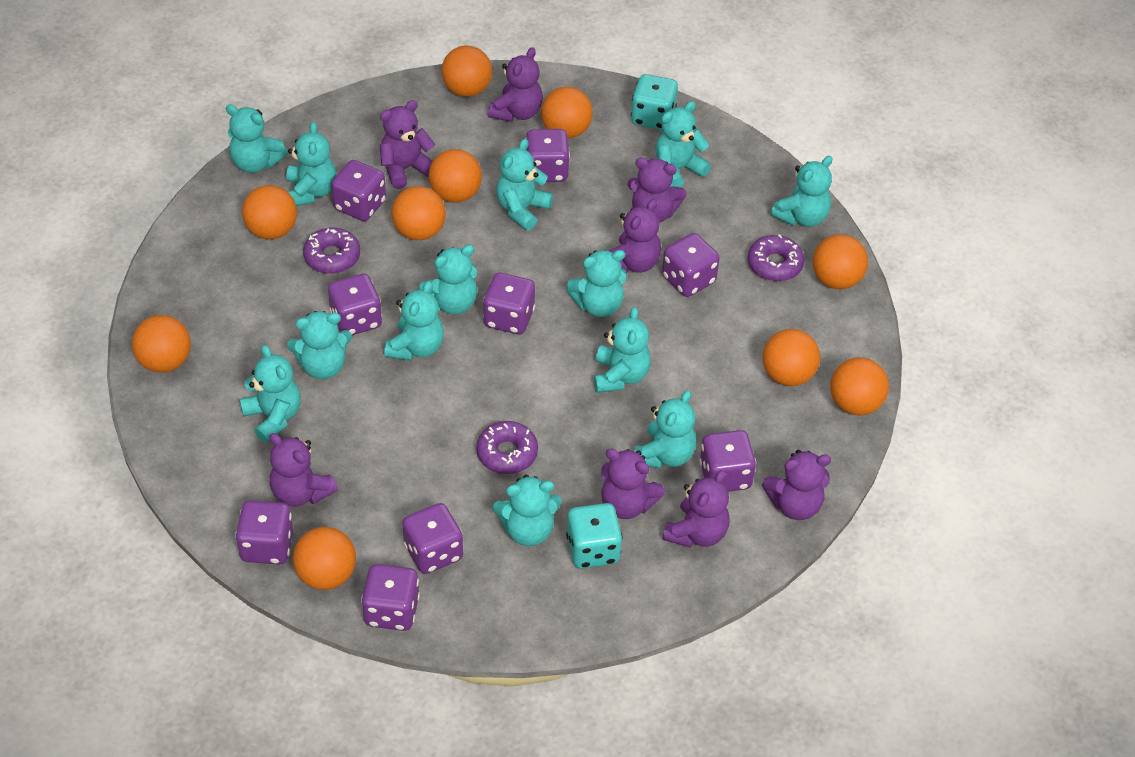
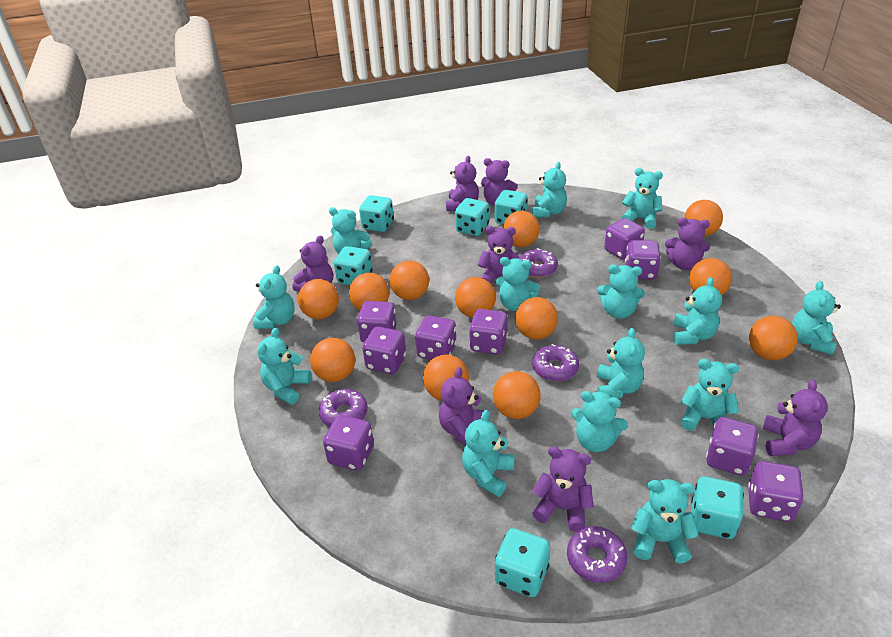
orange ball: 10 -> 12
purple donut: 3 -> 4
turquoise dice: 2 -> 6
turquoise teddy bear: 13 -> 14

